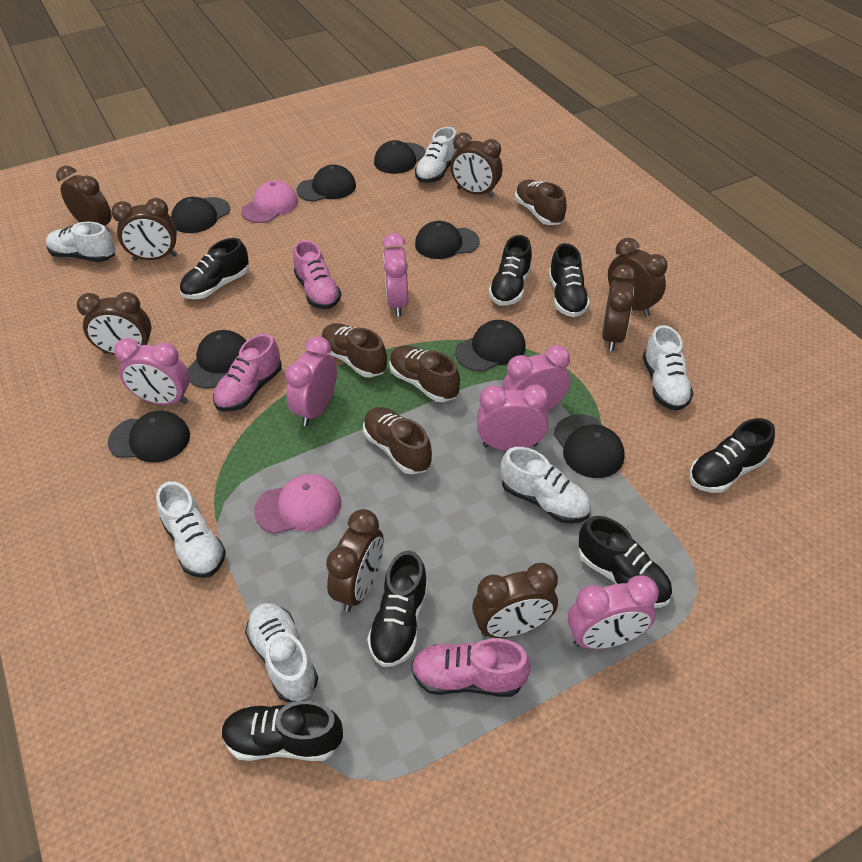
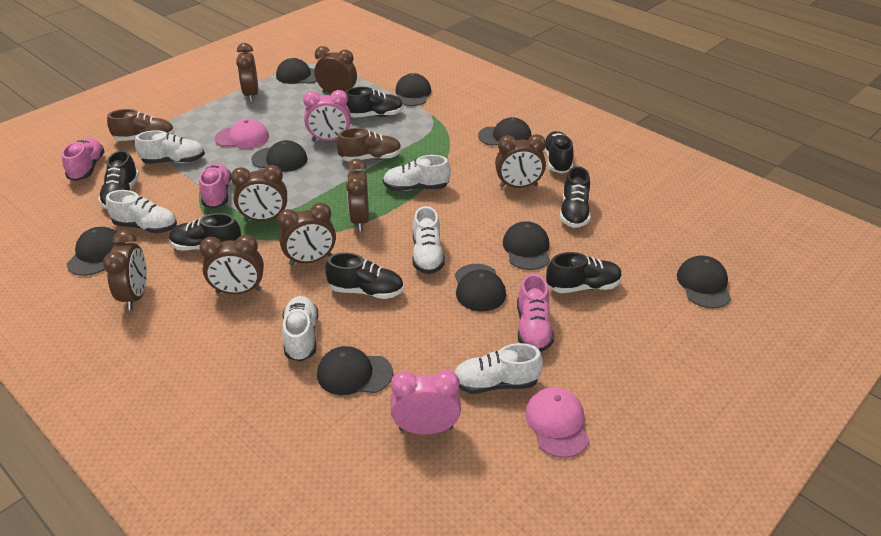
black cap: 8 -> 9
brown shoe: 4 -> 2
pink clock: 6 -> 2

